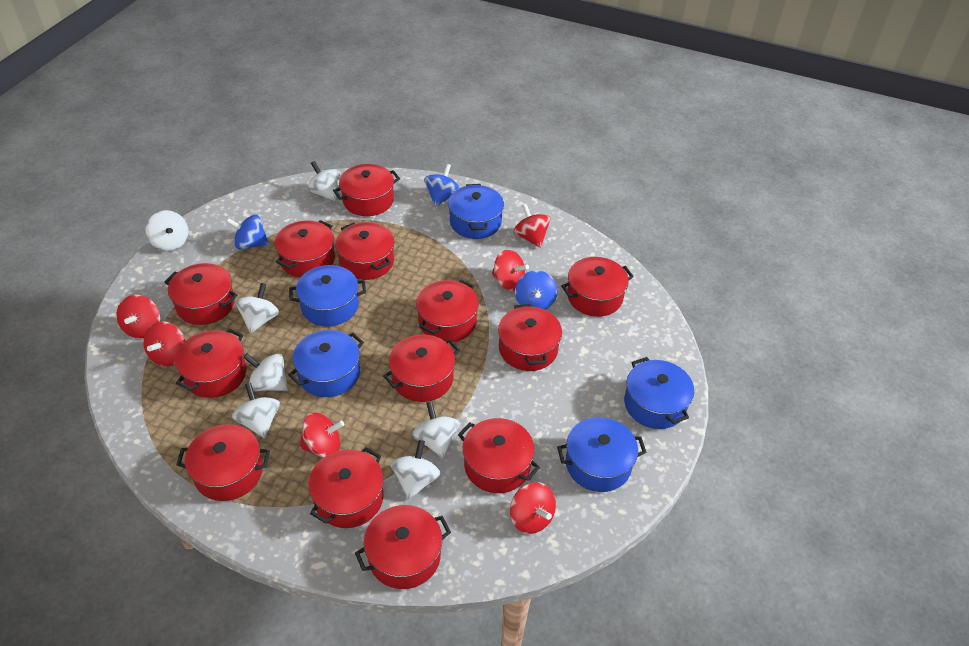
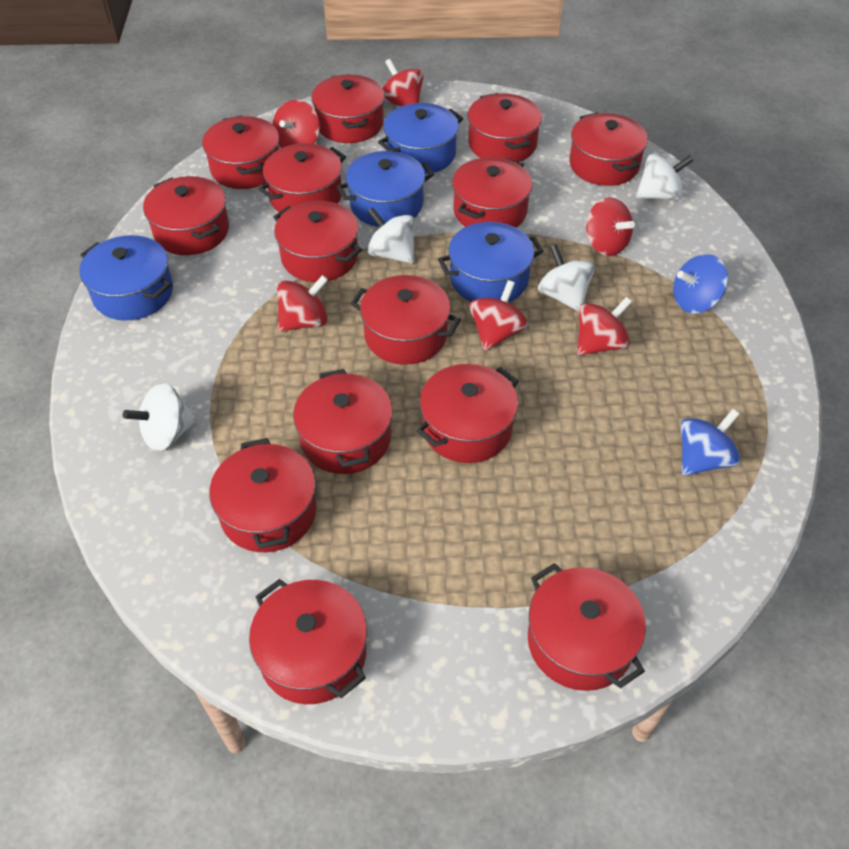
blue pot: 5 -> 4
blue spinning top: 3 -> 2
red pot: 13 -> 14
white spinning top: 7 -> 4

